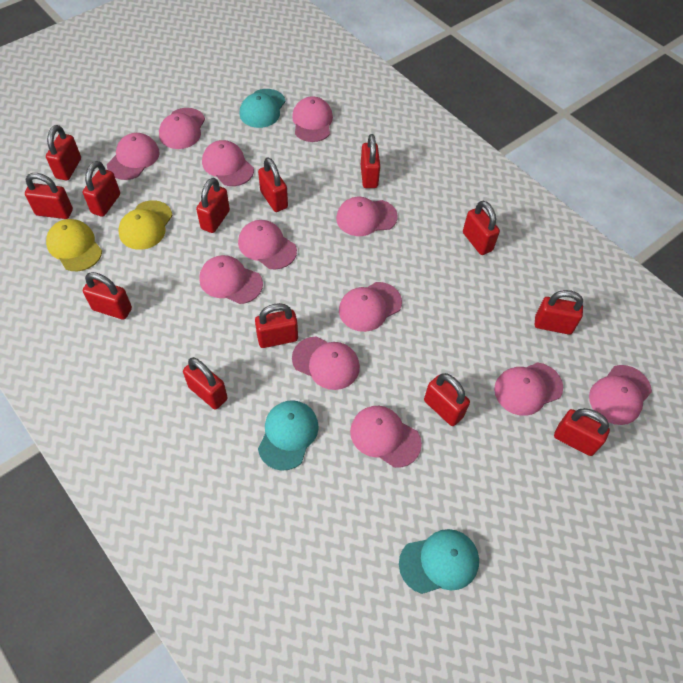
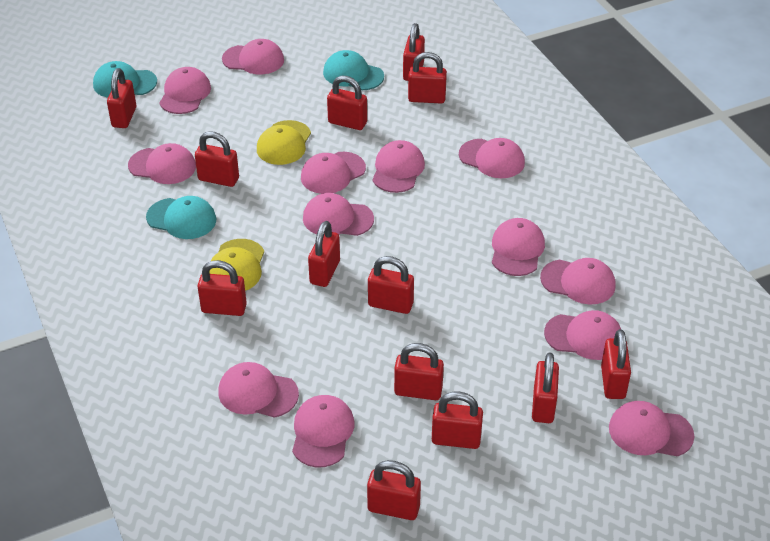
pink cap: 12 -> 13

